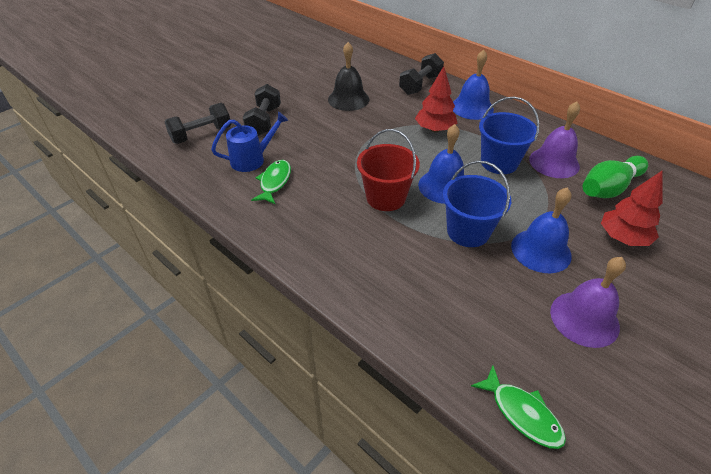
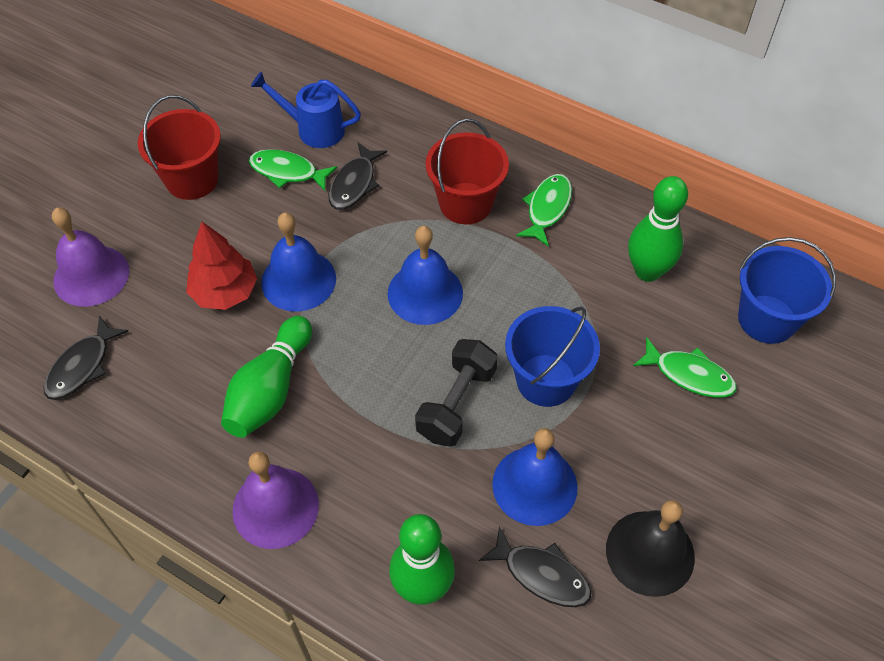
black dumbbell: 3 -> 1
black fish: 0 -> 3
green bowling pin: 1 -> 3
green fish: 2 -> 3
red bucket: 1 -> 2
red tree: 2 -> 1

